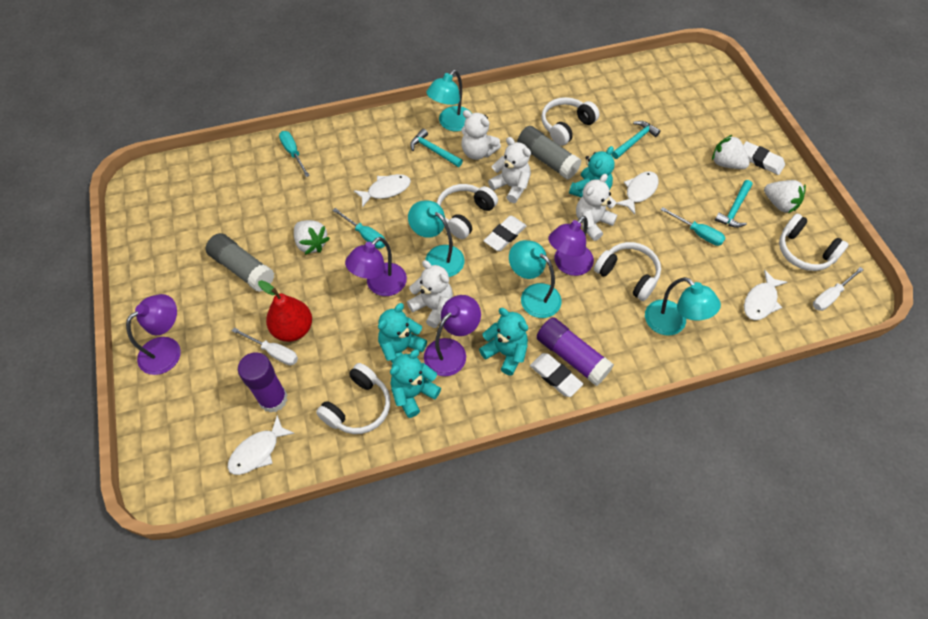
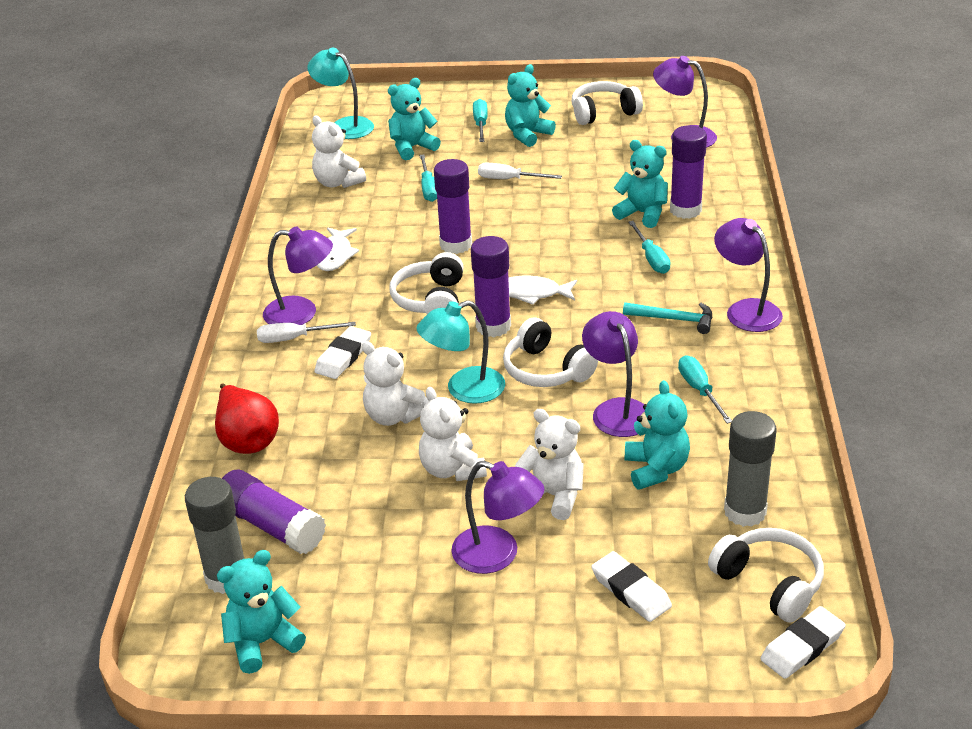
purple glue stick: 2 -> 4
purple lamp: 4 -> 5
turquoise hammer: 3 -> 1
turquoise lamp: 4 -> 2
turquoise screwdriver: 3 -> 4
turquoise teddy bear: 4 -> 5
white fish: 4 -> 2
white headphones: 5 -> 4
white strawberry: 3 -> 0

